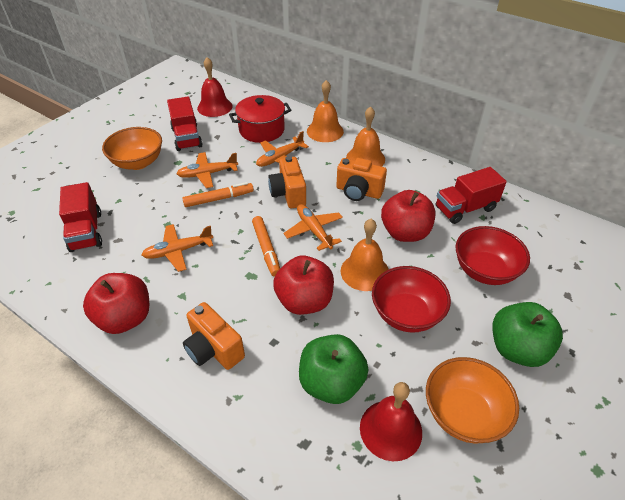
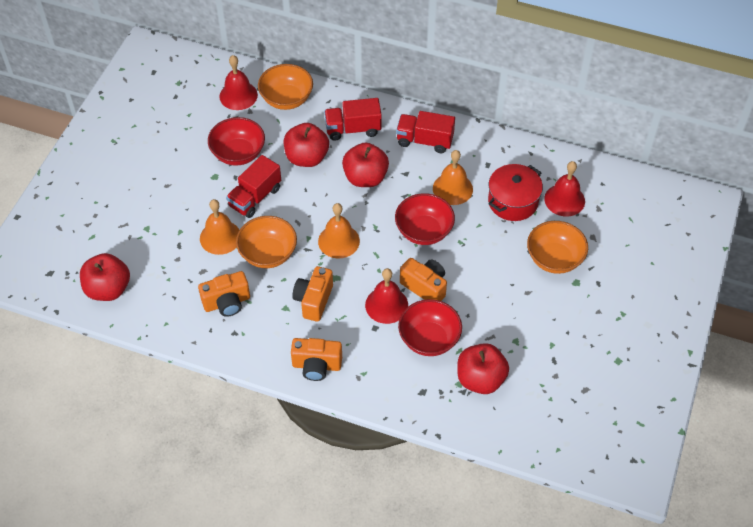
green apple: 2 -> 0
orange bowl: 2 -> 3
orange camera: 3 -> 4
orange marker: 2 -> 0
orange plane: 4 -> 0
red apple: 3 -> 4
red bell: 2 -> 3
red bowl: 2 -> 3

